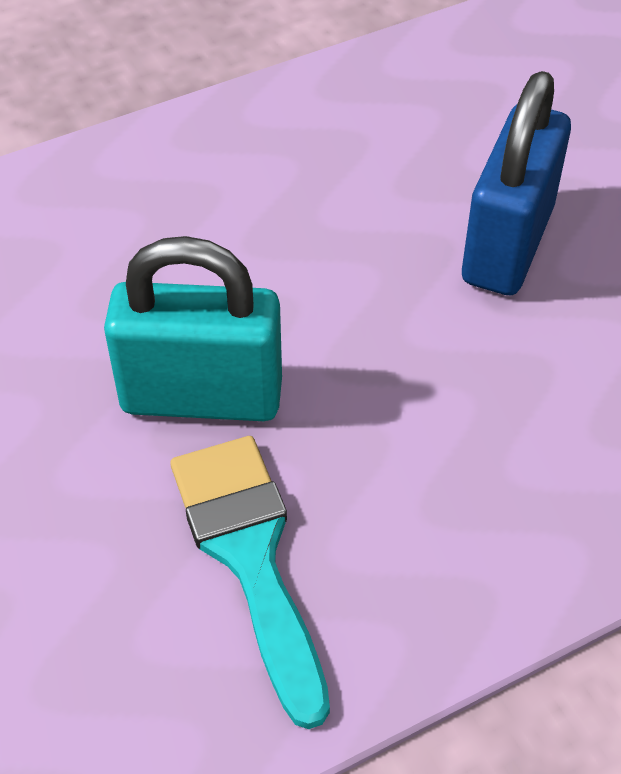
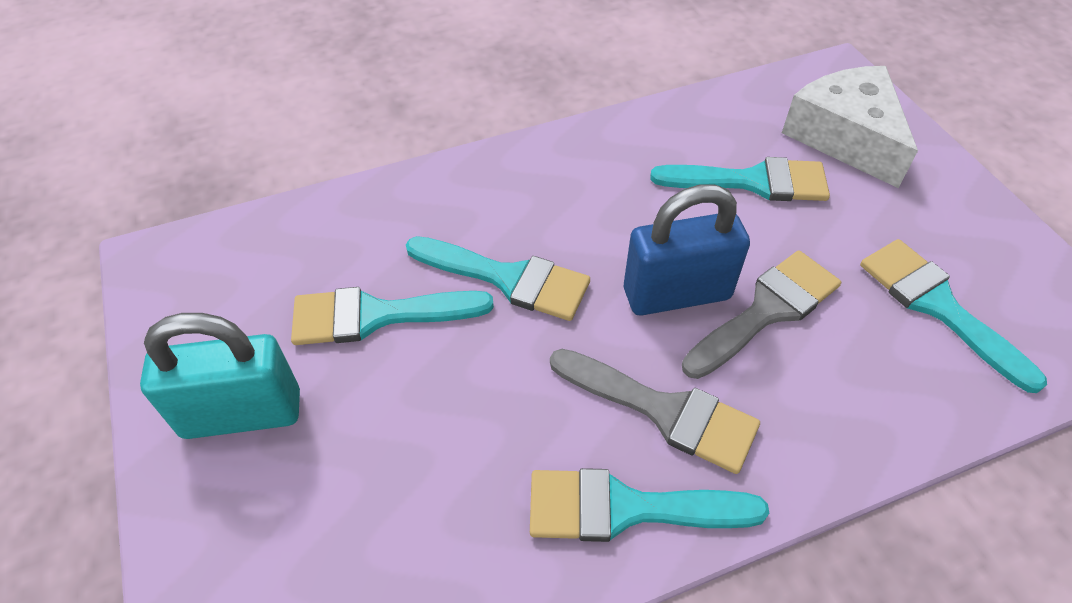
grey brush: 0 -> 2
turquoise brush: 1 -> 5
white cheese: 0 -> 1

